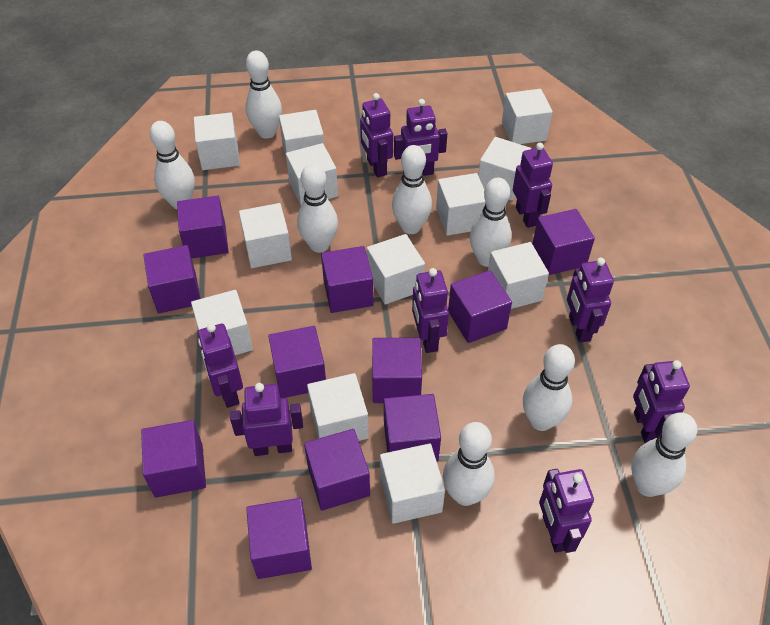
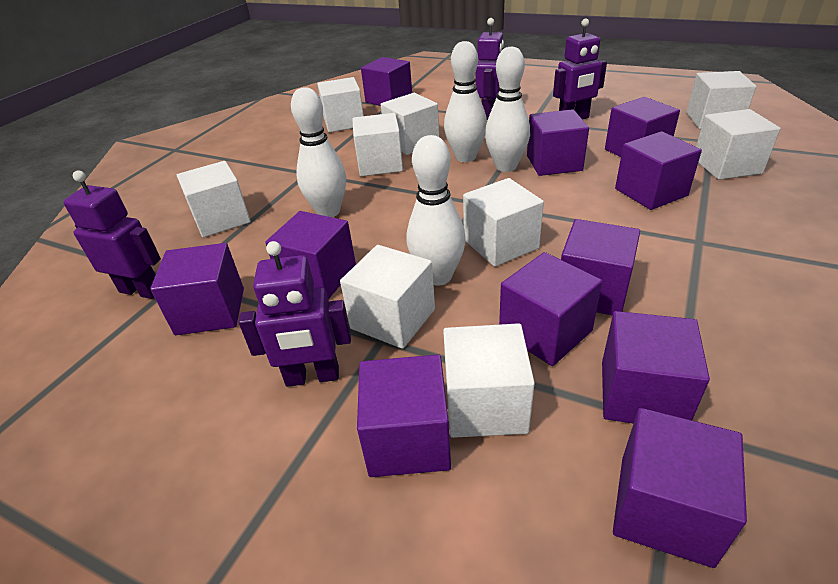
purple robot: 9 -> 4
white bowling pin: 8 -> 4
white cube: 12 -> 9

